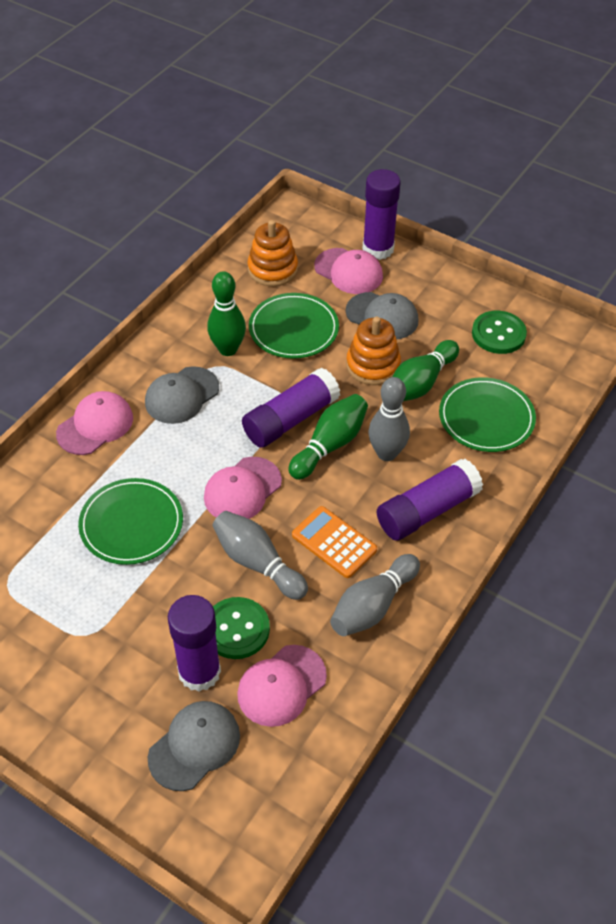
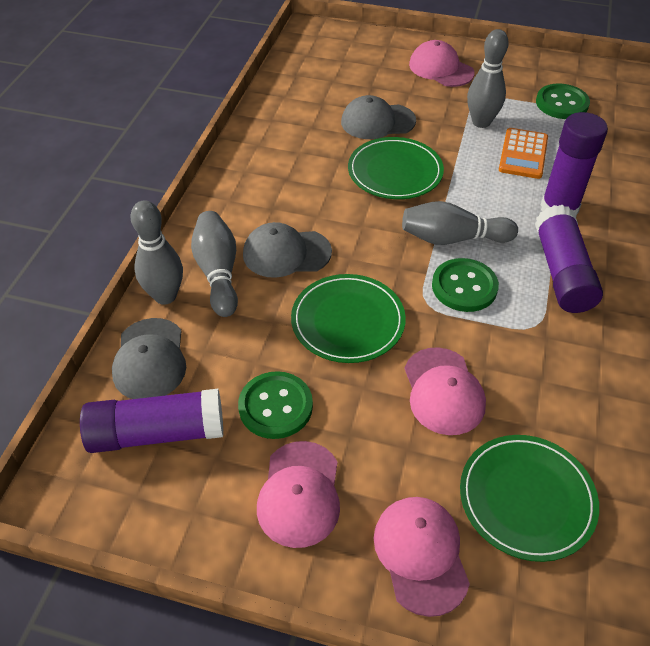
green bowling pin: 3 -> 0
green button: 2 -> 3
grey bowling pin: 3 -> 4
orange stacking toy: 2 -> 0
purple glue stick: 4 -> 3

